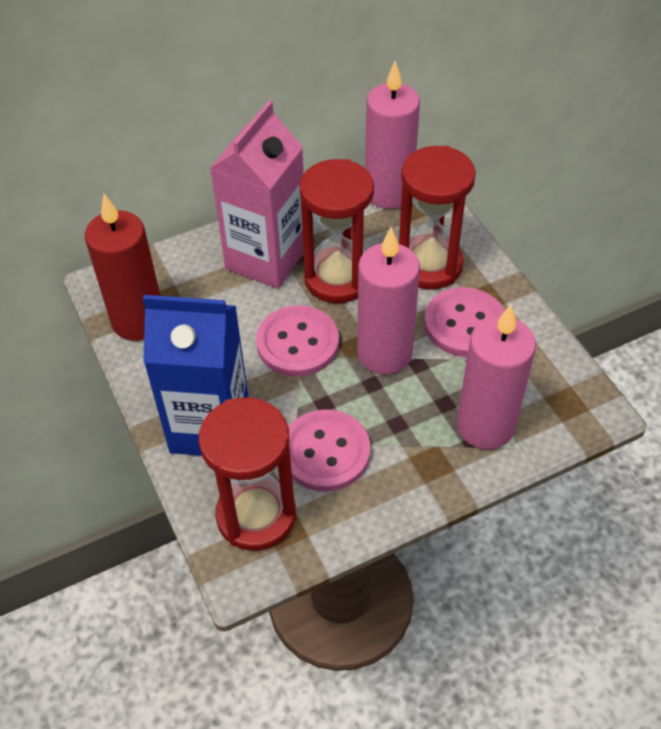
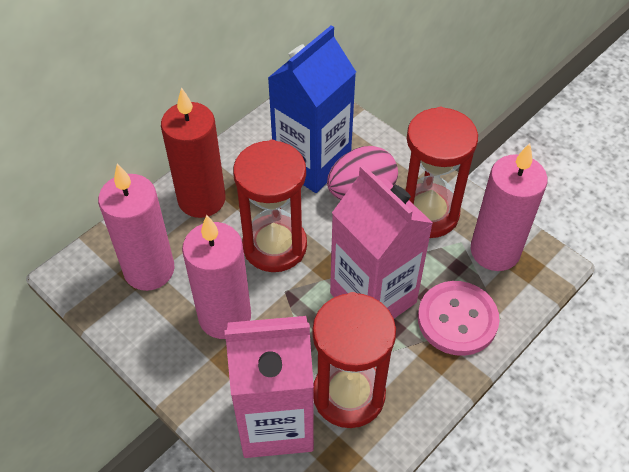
pink button: 3 -> 1
pink carton: 1 -> 2
pink egg: 0 -> 1

